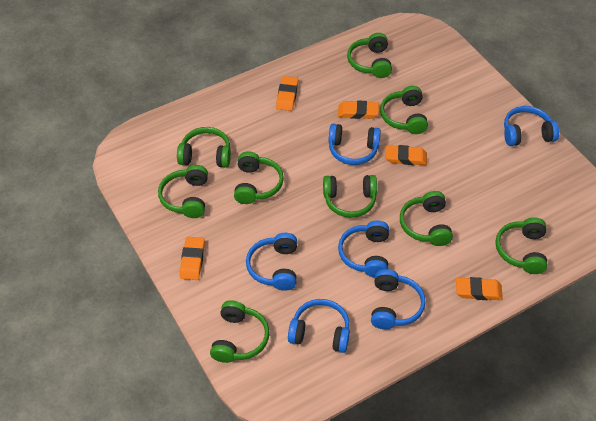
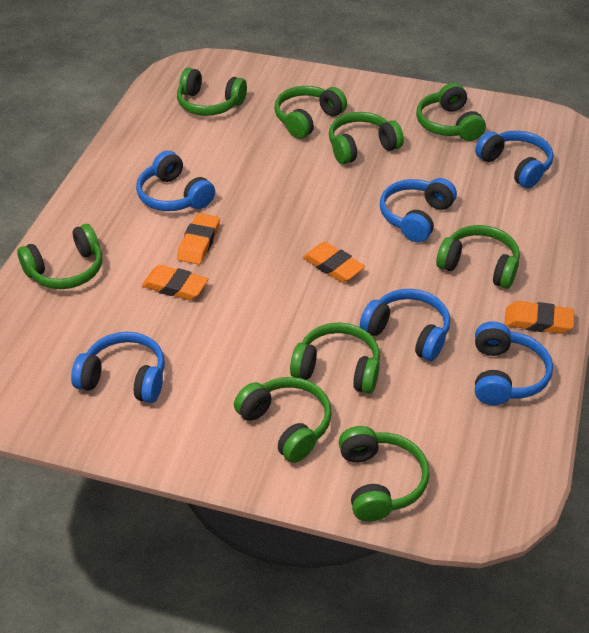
orange eraser: 5 -> 4

